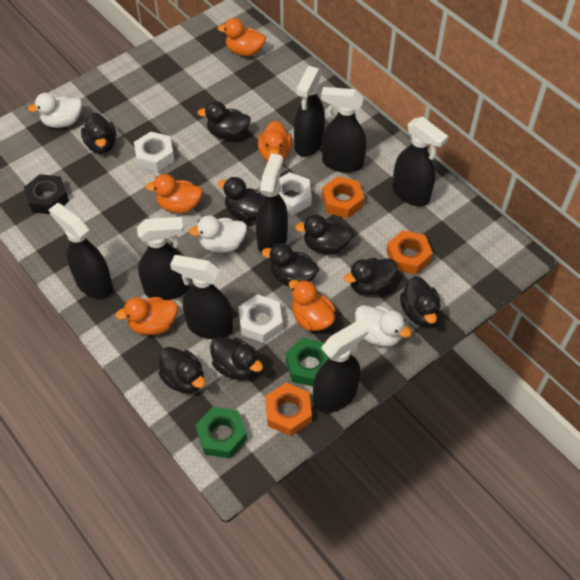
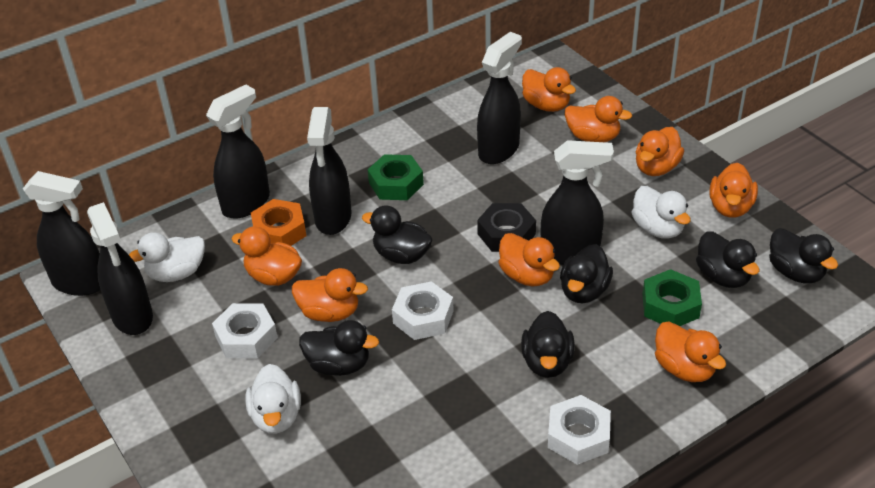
black duck: 9 -> 6
black spray bottle: 8 -> 6
orange duck: 5 -> 8
orange nut: 3 -> 1

